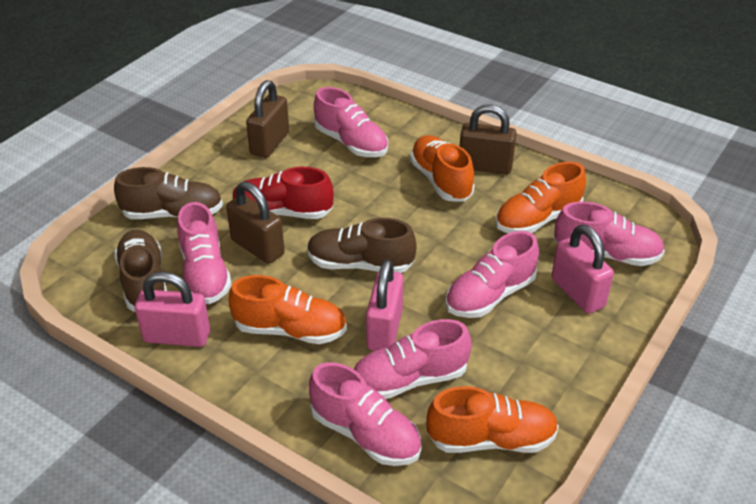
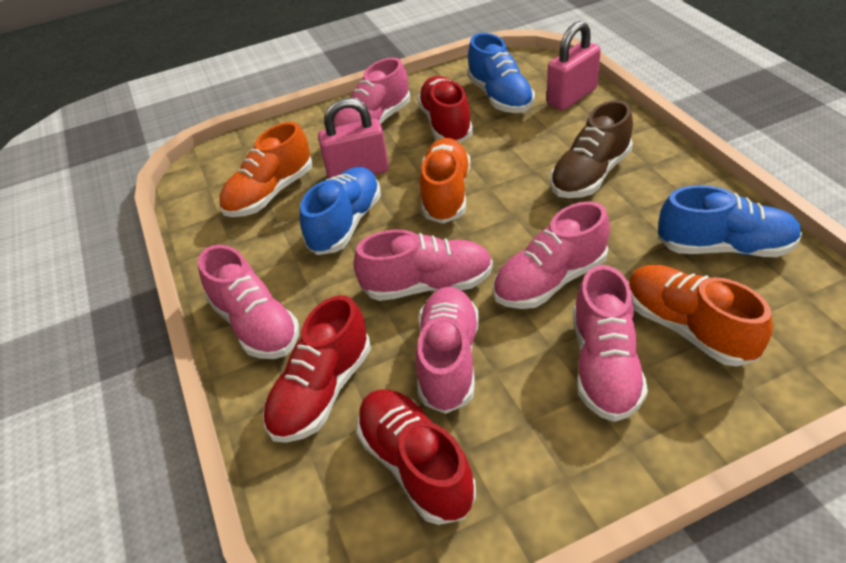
blue shoe: 0 -> 3
brown padlock: 3 -> 0
brown shoe: 3 -> 1
orange shoe: 4 -> 3
pink padlock: 3 -> 2
red shoe: 1 -> 3

